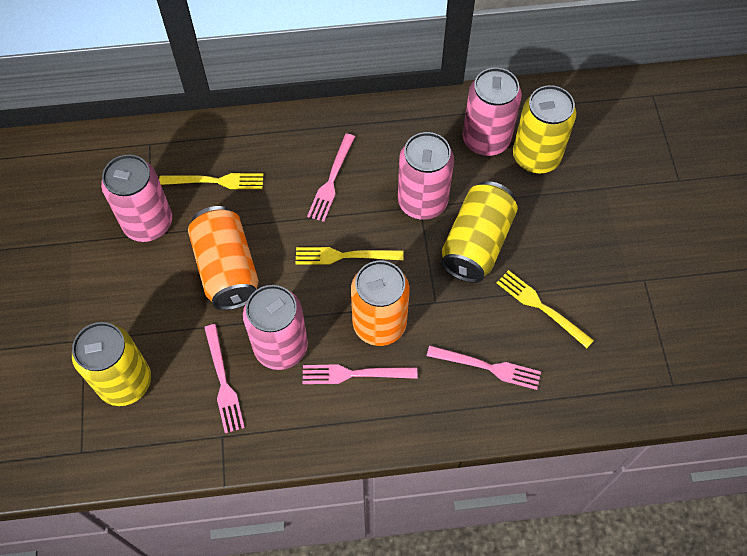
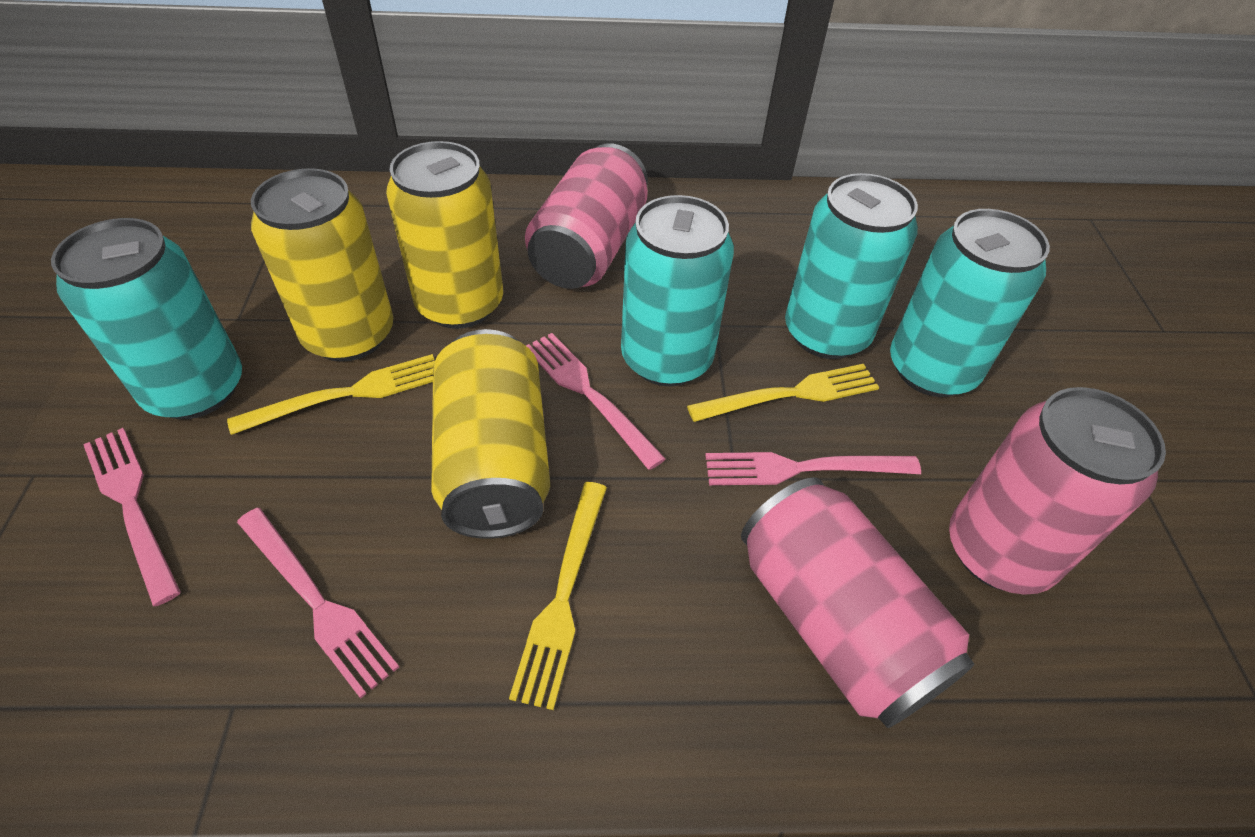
orange can: 2 -> 0
pink can: 4 -> 3
turquoise can: 0 -> 4

